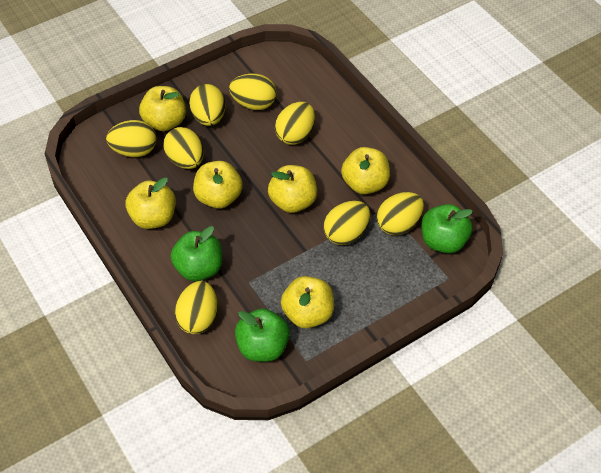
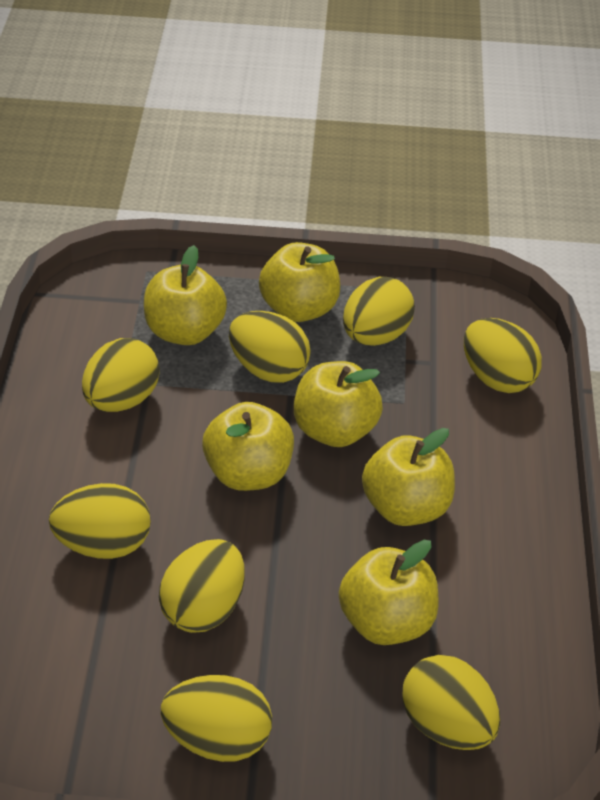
green apple: 3 -> 0

